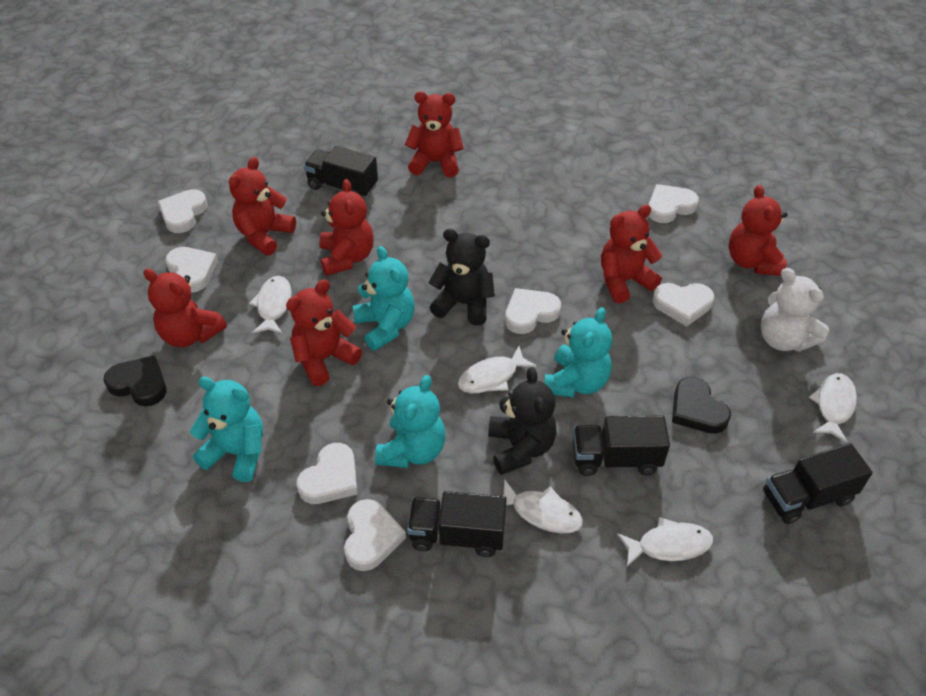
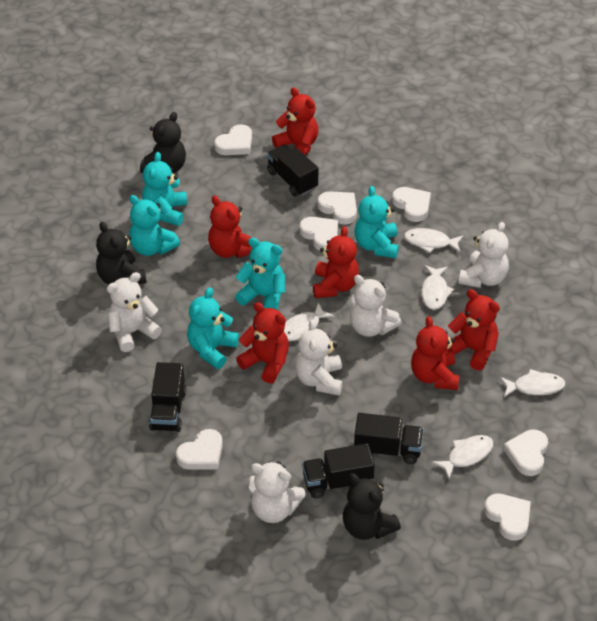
black heart: 2 -> 0
black teddy bear: 2 -> 3
red teddy bear: 7 -> 6
turquoise teddy bear: 4 -> 5
white teddy bear: 1 -> 5

